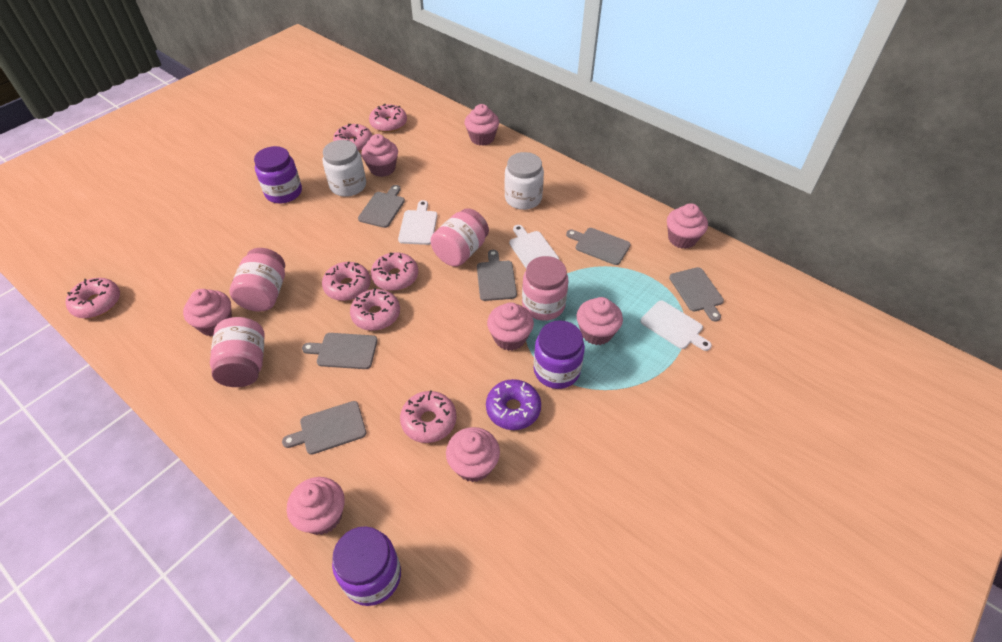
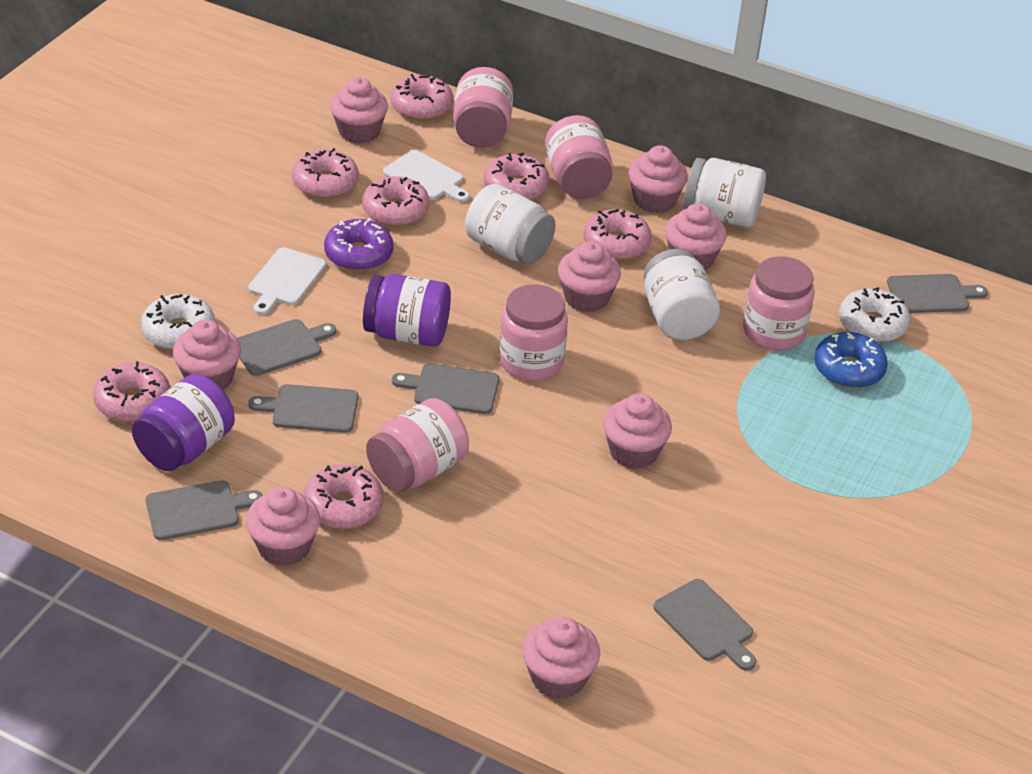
blue donut: 0 -> 1
pink jar: 4 -> 5
purple jar: 3 -> 2
white cutting board: 3 -> 2
white donut: 0 -> 2
white jar: 2 -> 3

